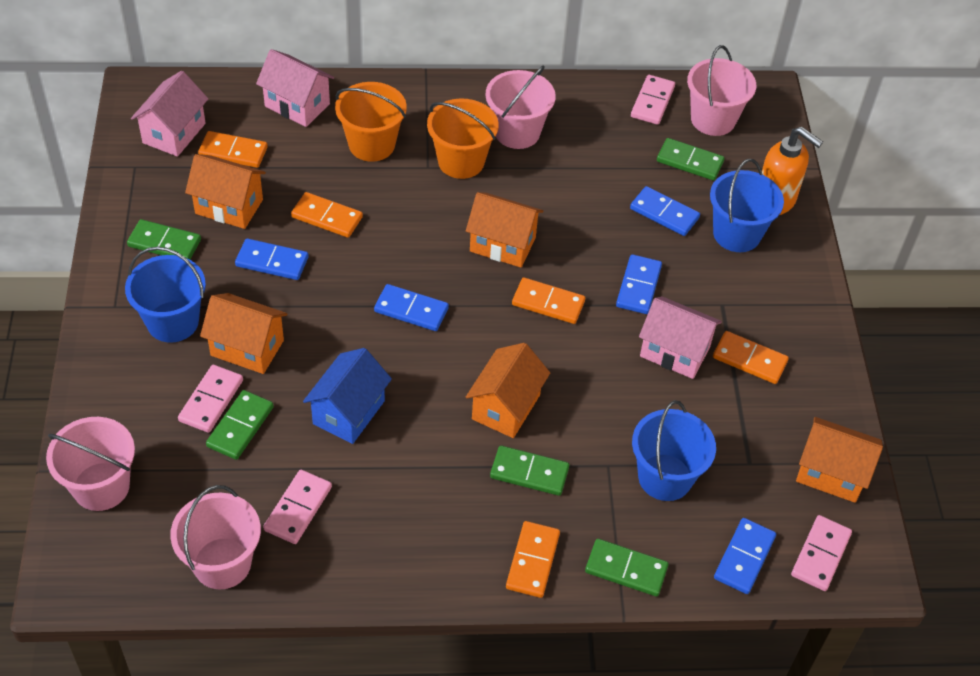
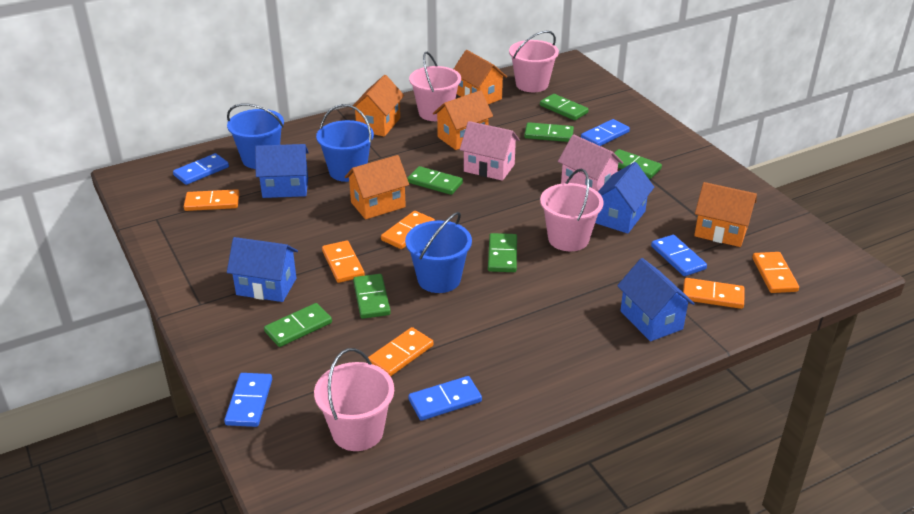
blue house: 1 -> 4
green domino: 5 -> 7
orange bucket: 2 -> 0
orange domino: 5 -> 6
orange soap dispenser: 1 -> 0
pink domino: 4 -> 0
pink house: 3 -> 2

